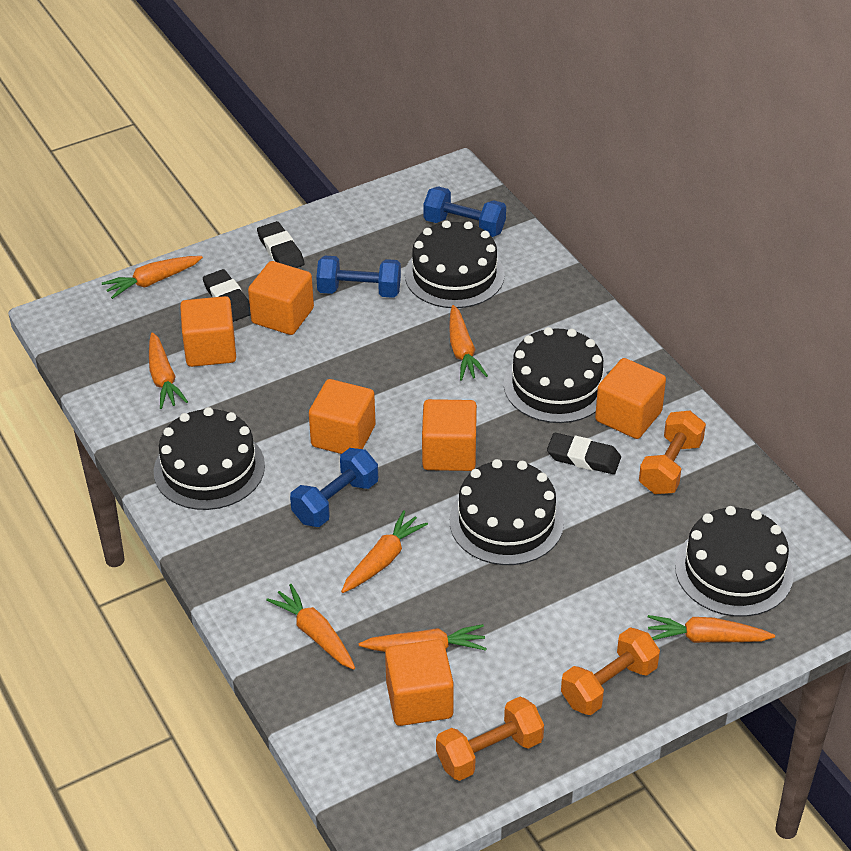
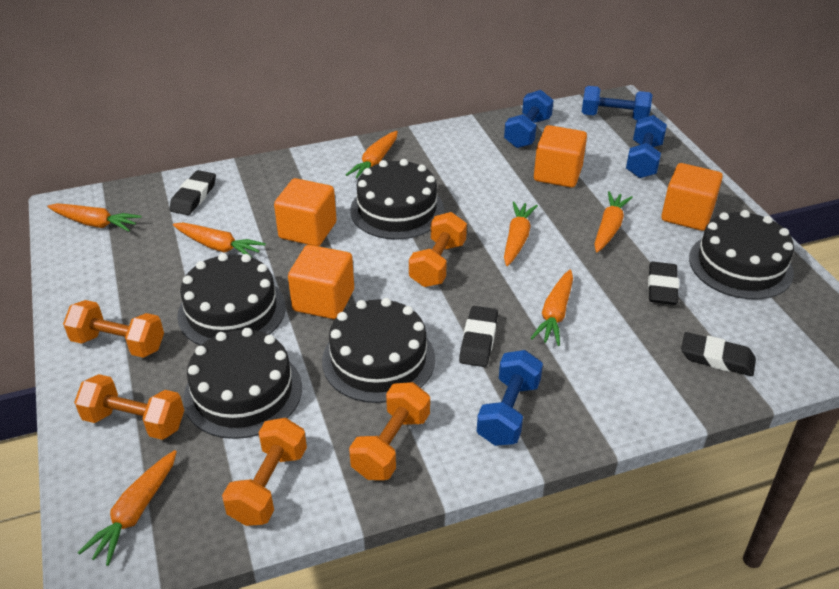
black eraser: 3 -> 4
blue dumbbell: 3 -> 4
orange cube: 6 -> 4
orange dumbbell: 3 -> 5

